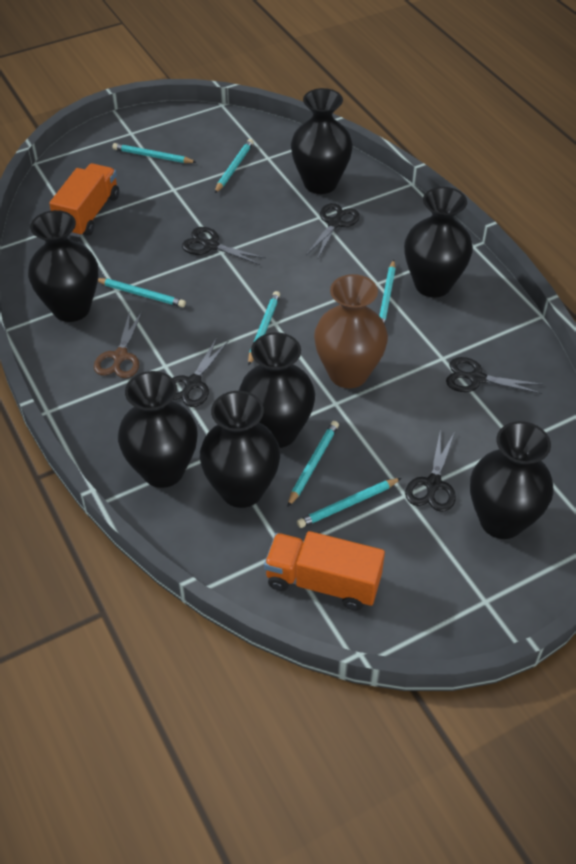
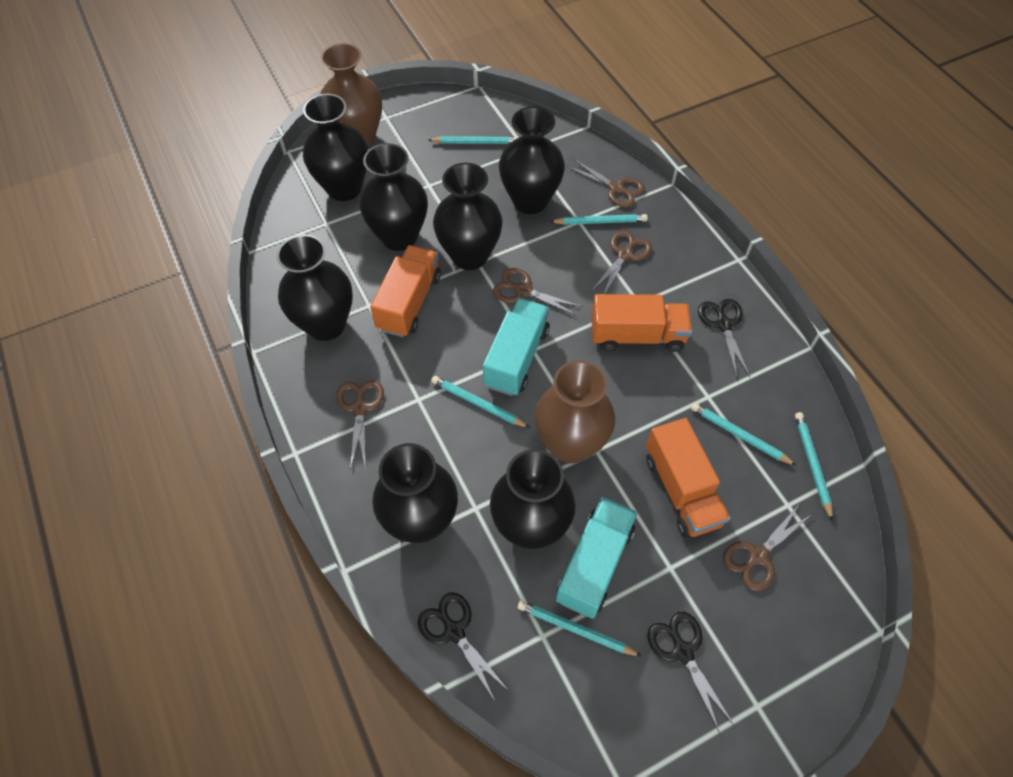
black scissors: 5 -> 3
brown scissors: 1 -> 5
brown vase: 1 -> 2
orange truck: 2 -> 3
turquoise pencil: 7 -> 6
turquoise truck: 0 -> 2

